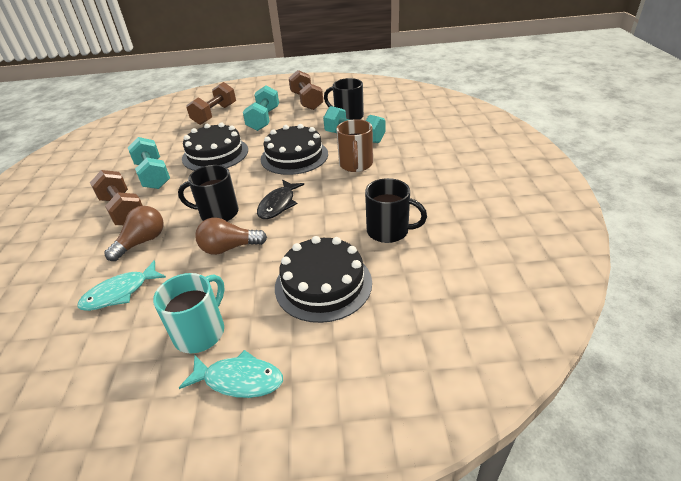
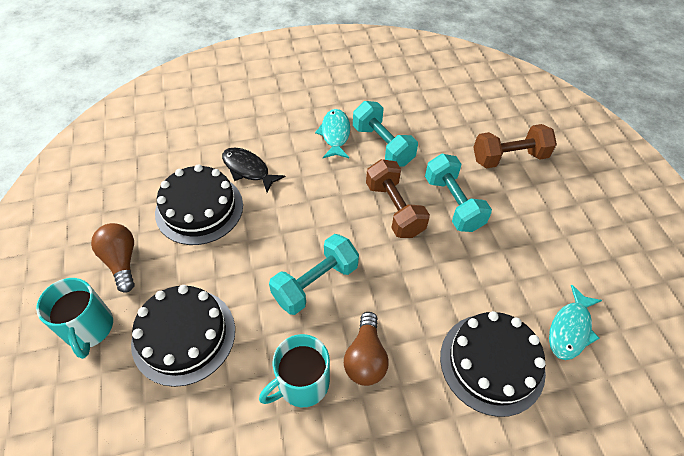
black mug: 3 -> 0
brown dumbbell: 3 -> 2
brown mug: 1 -> 0
turquoise mug: 1 -> 2

